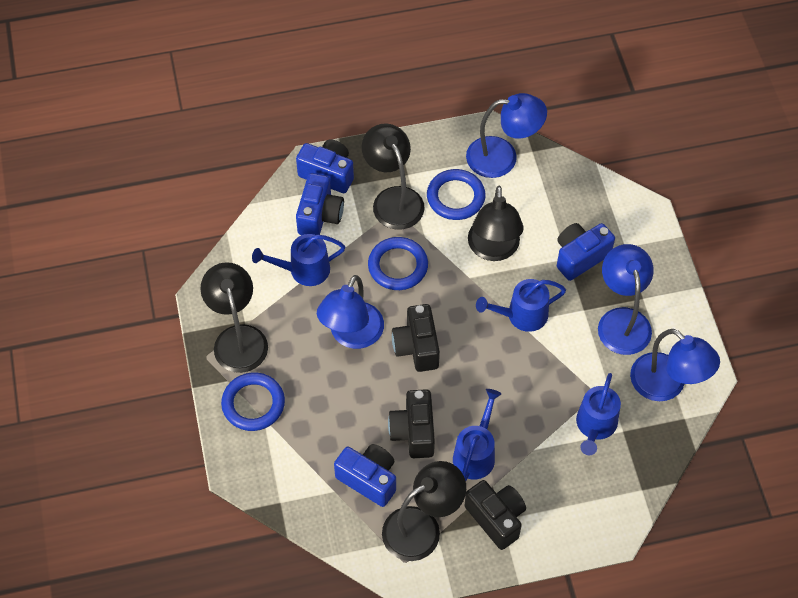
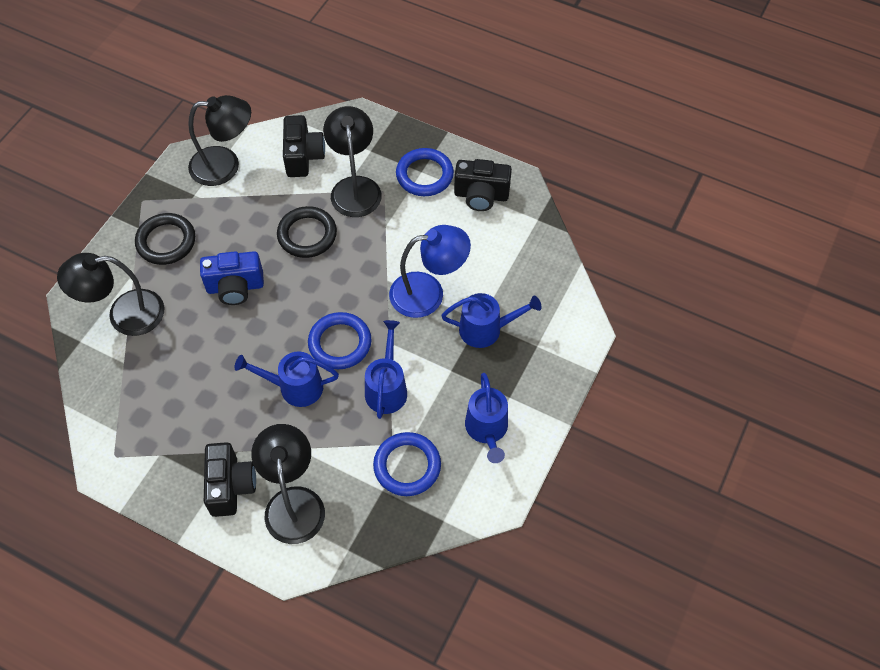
black ring: 0 -> 2
blue camera: 4 -> 1
blue lamp: 4 -> 1

